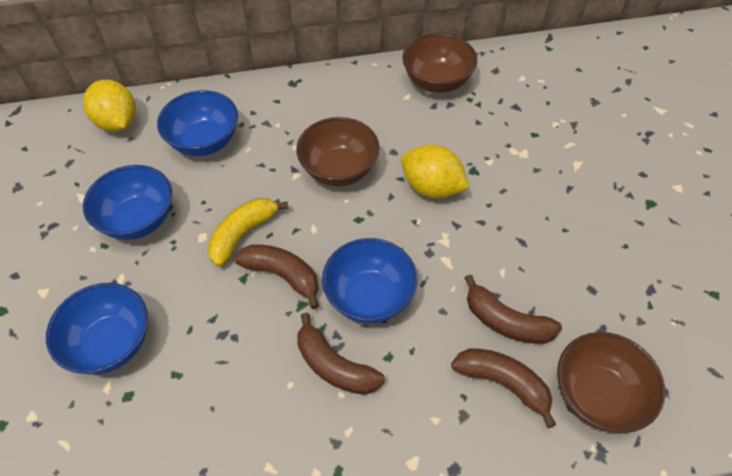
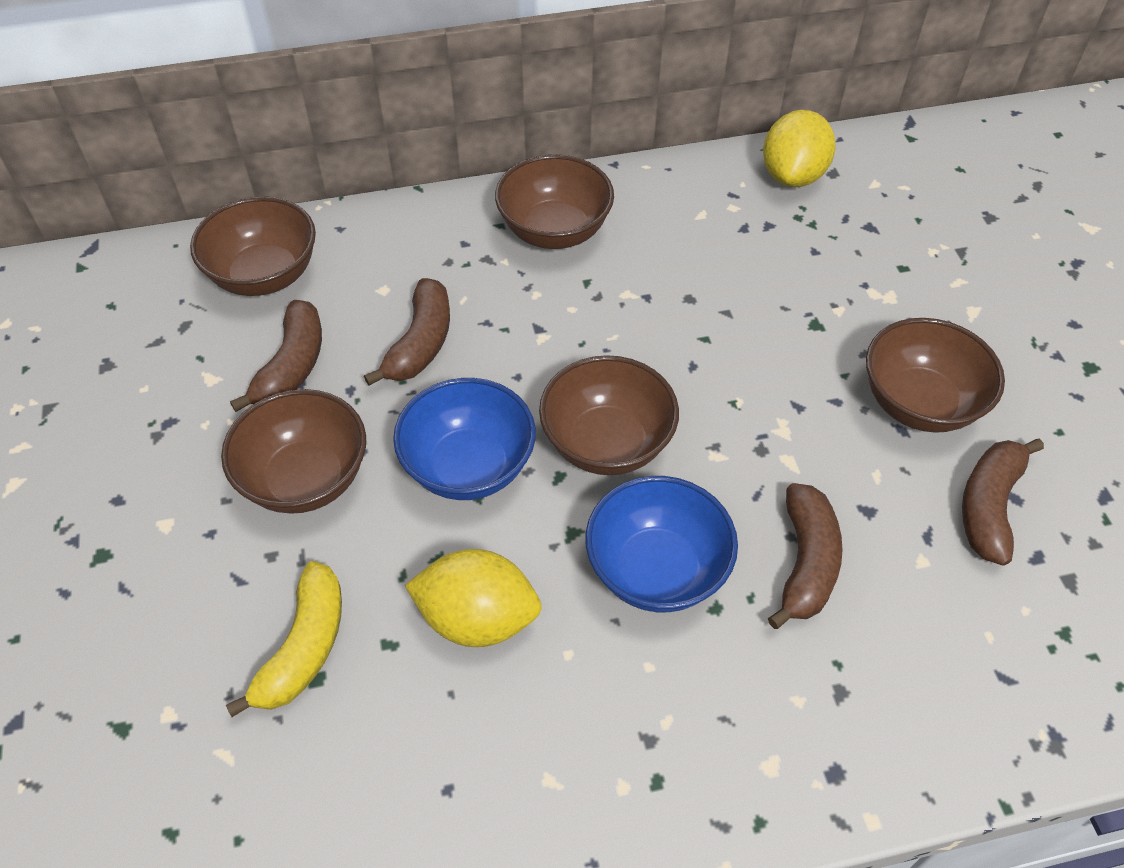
blue bowl: 4 -> 2
brown bowl: 3 -> 5

